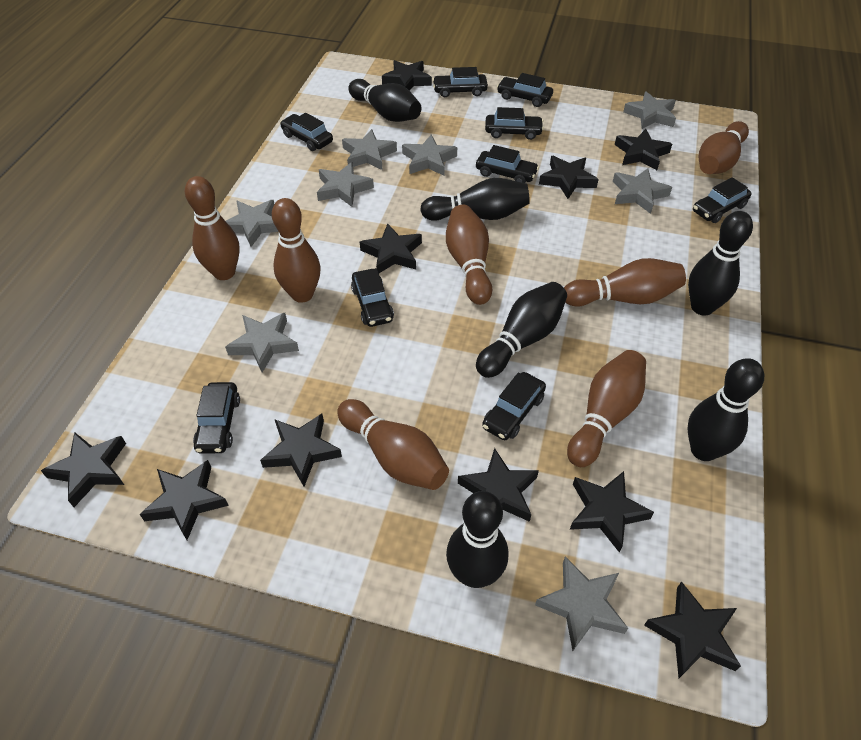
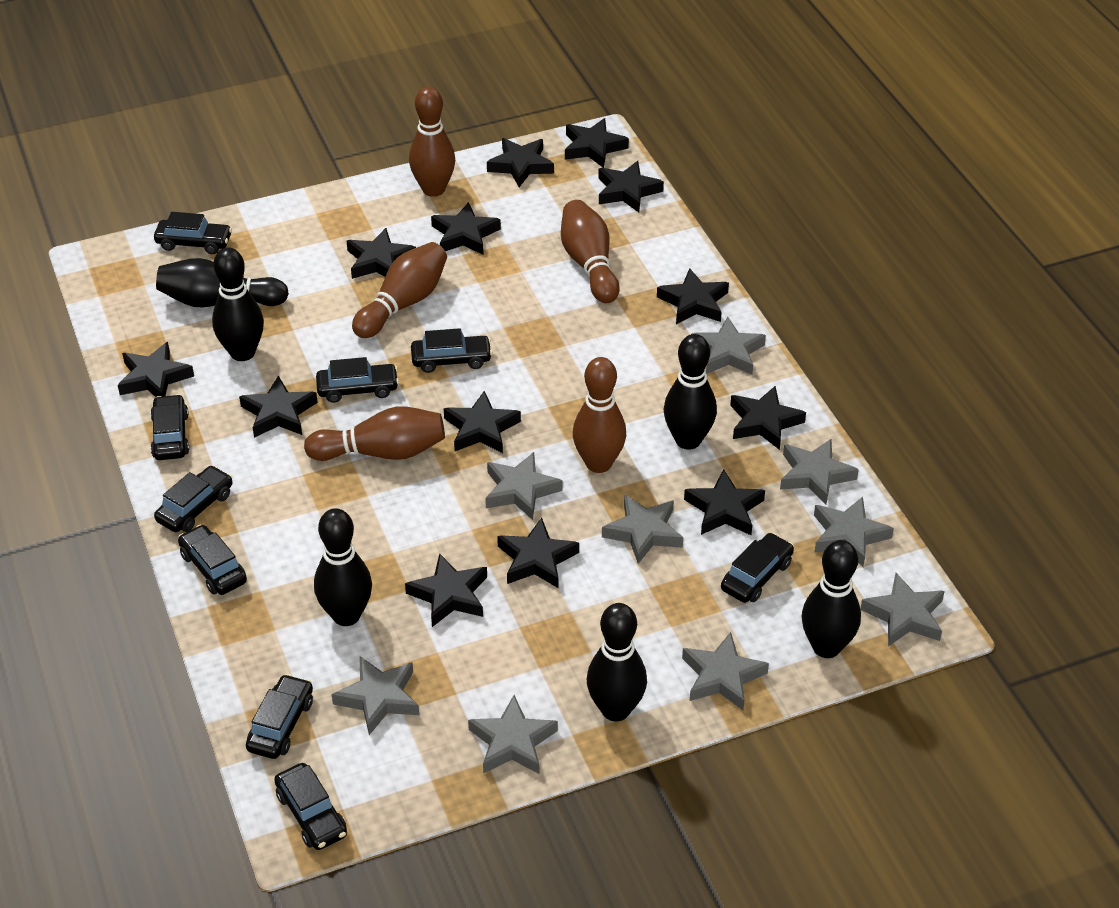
black star: 10 -> 13
brown bowling pin: 7 -> 5
grey star: 8 -> 9

